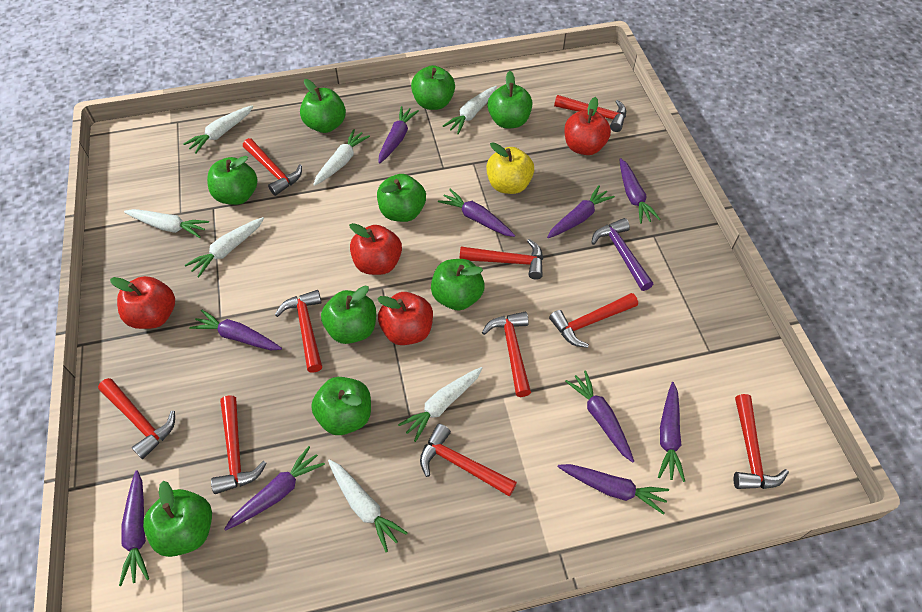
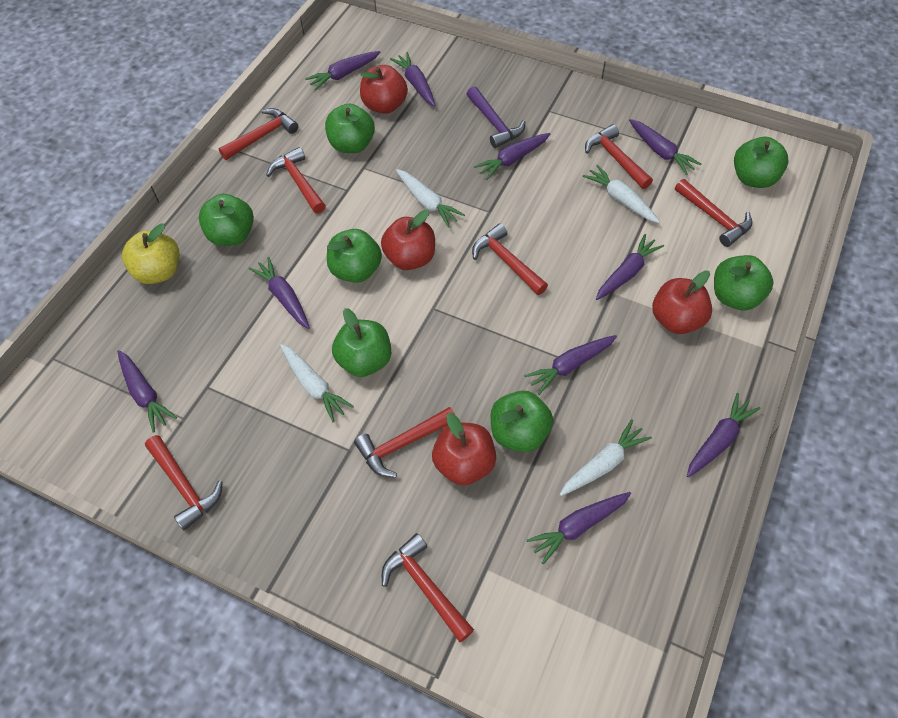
green apple: 9 -> 7
red hammer: 10 -> 8
white carrot: 7 -> 4

